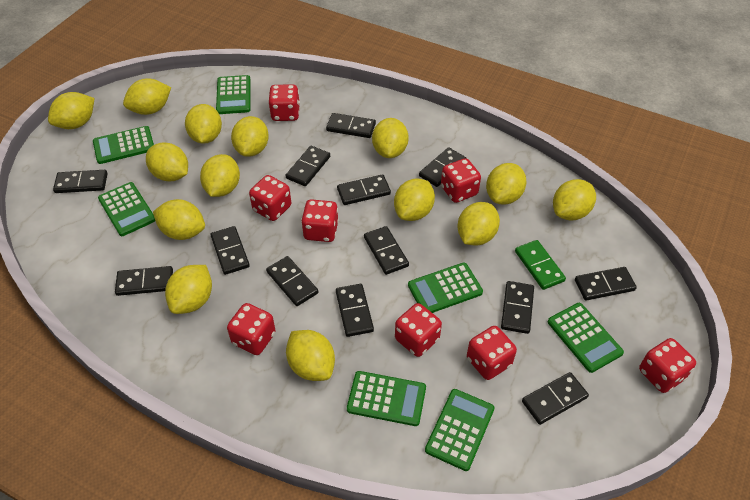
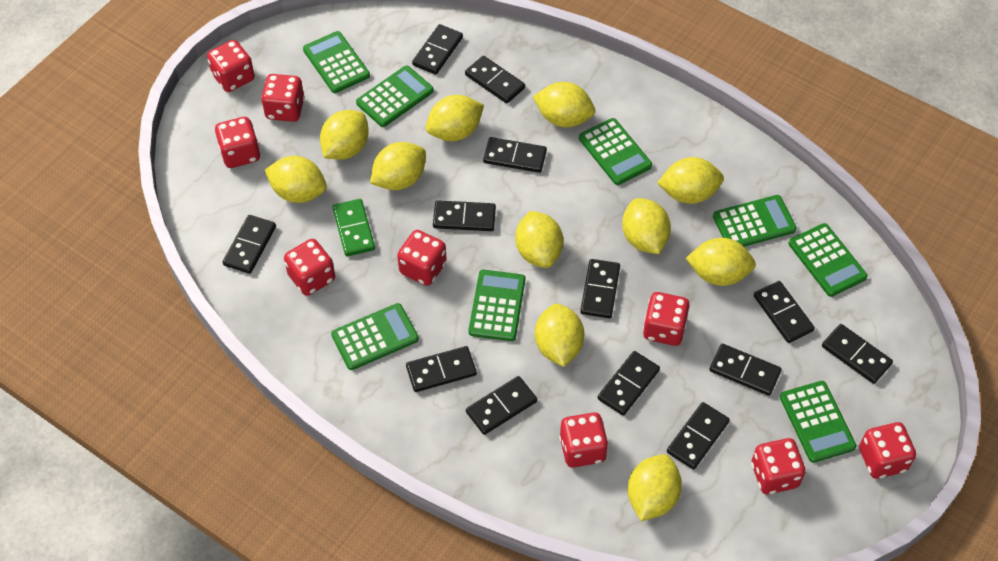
green calculator: 7 -> 8
red dice: 8 -> 9
yellow lemon: 14 -> 11

